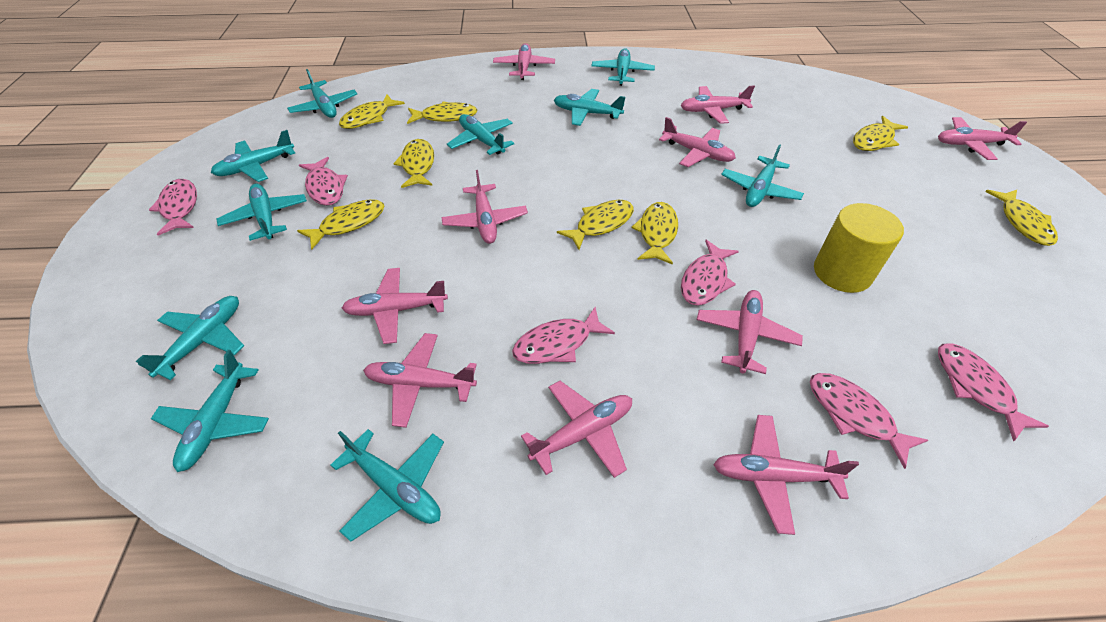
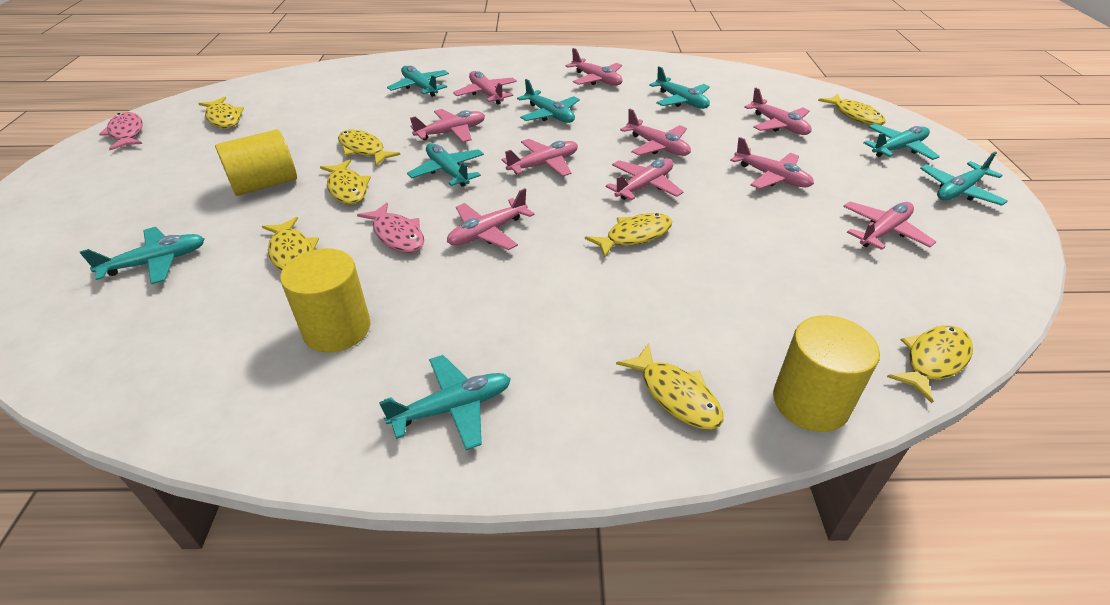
pink fish: 6 -> 2
turquoise plane: 10 -> 8
yellow cylinder: 1 -> 3

